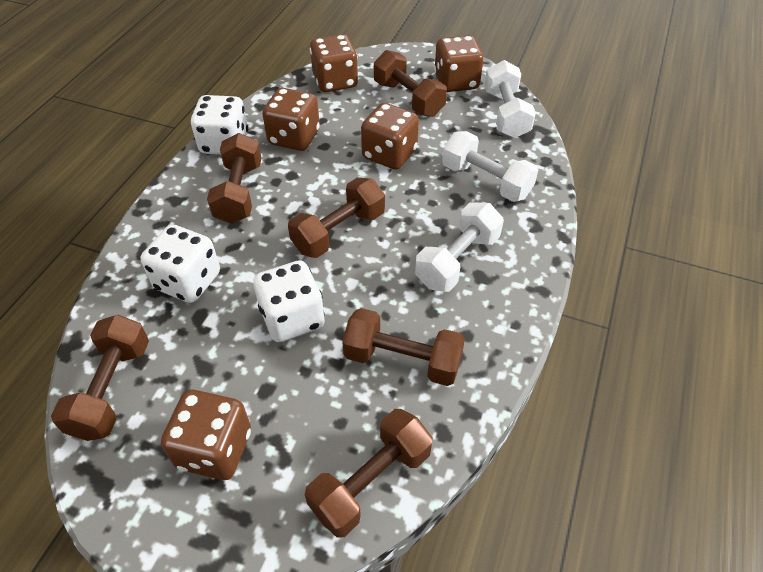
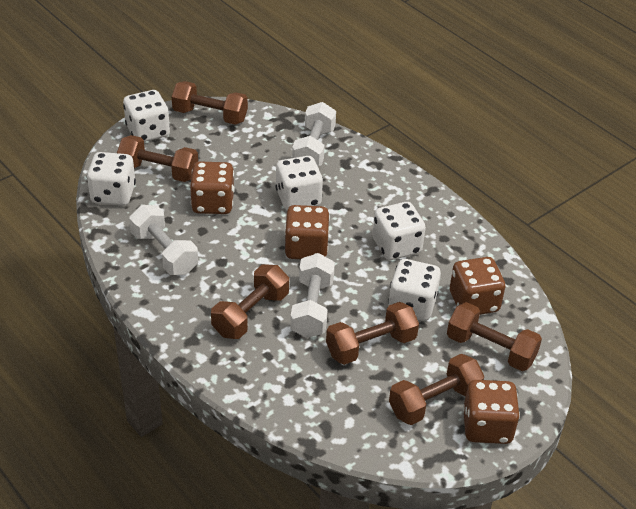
brown dice: 5 -> 4
white dice: 3 -> 5

